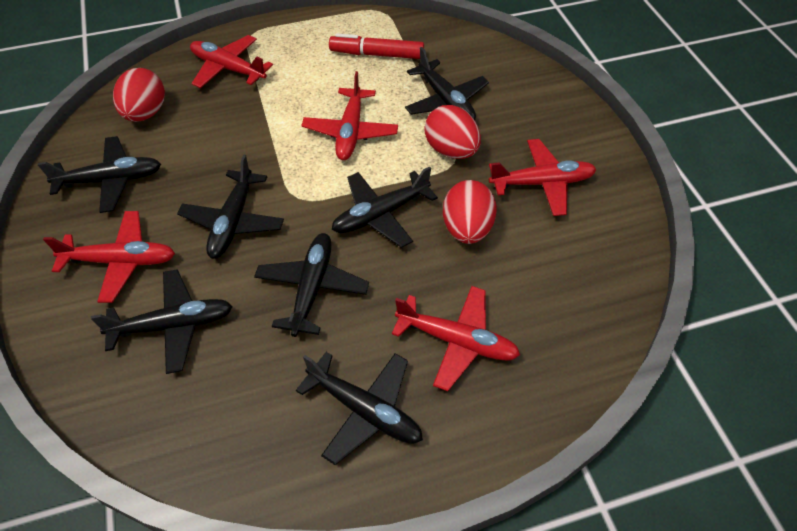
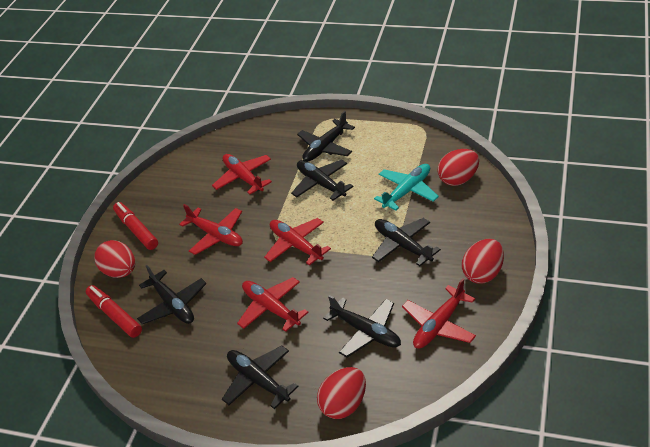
black plane: 7 -> 6
red egg: 3 -> 4
red marker: 1 -> 2
turquoise plane: 0 -> 1

